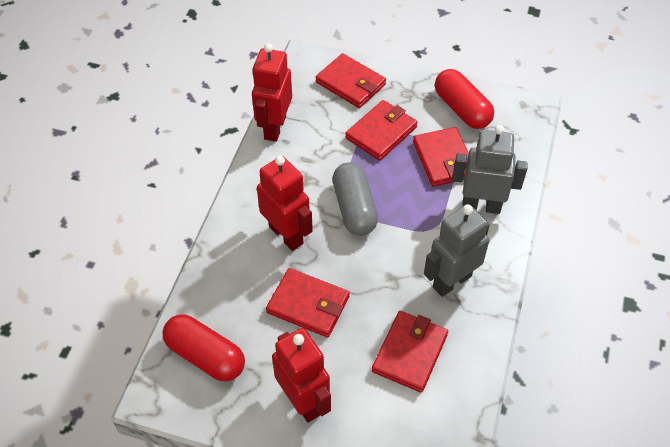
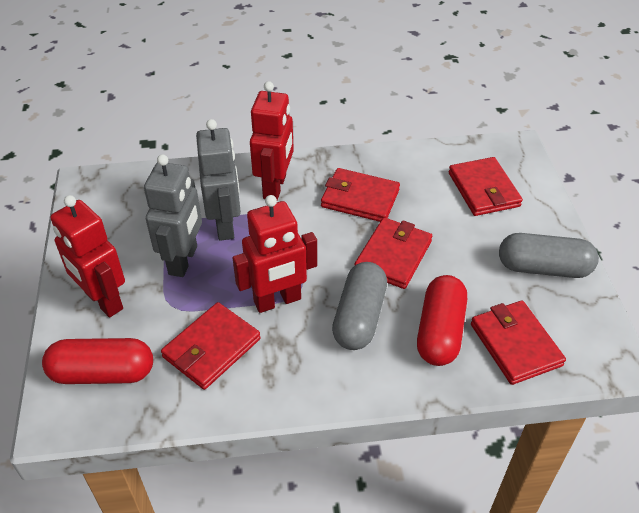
grey capsule: 1 -> 2

